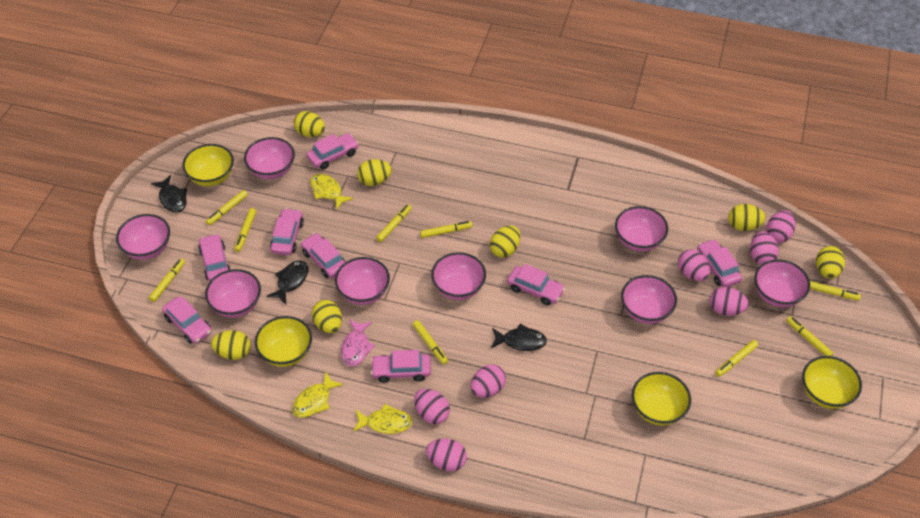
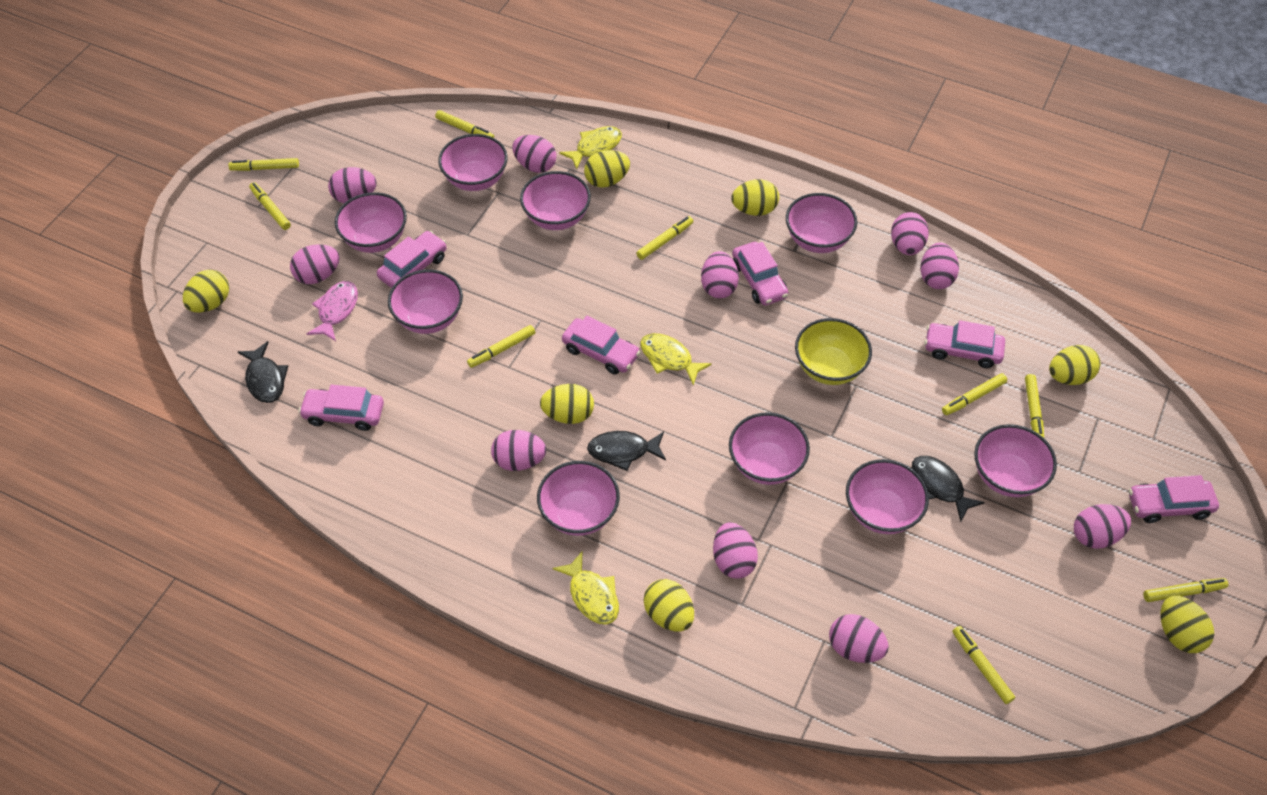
pink bowl: 8 -> 9
pink car: 8 -> 6
pink egg: 7 -> 10
yellow bowl: 4 -> 1

